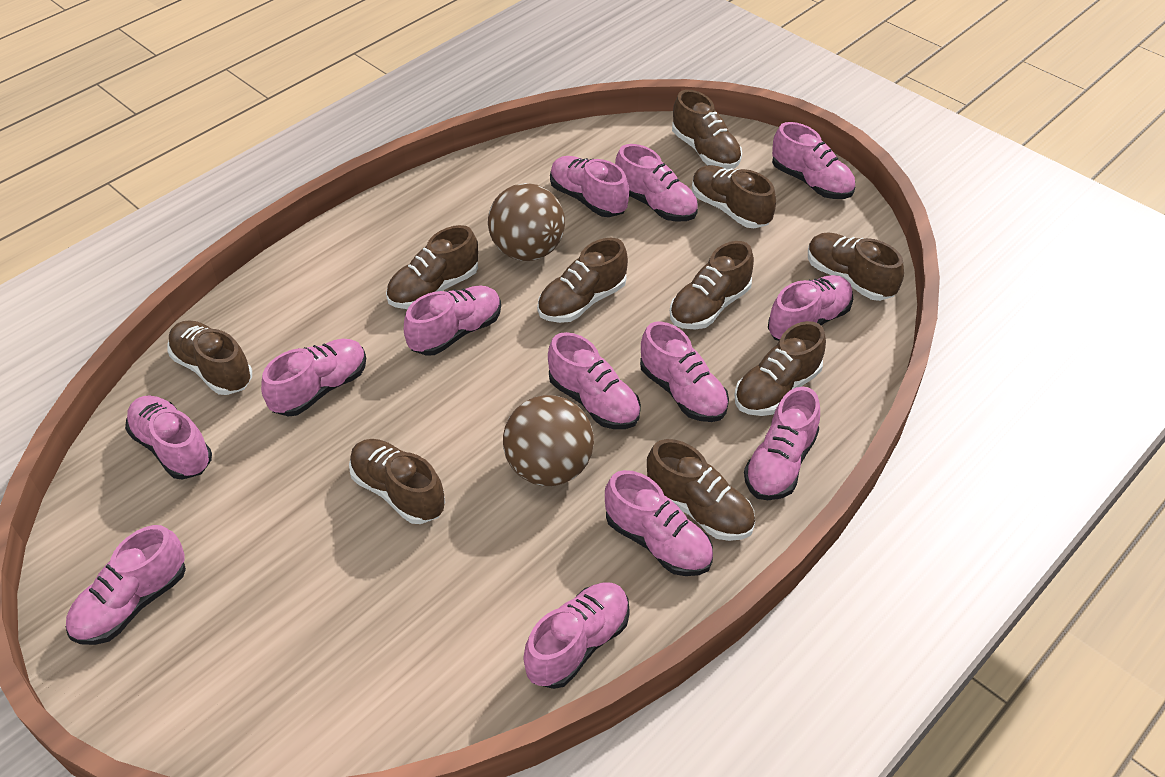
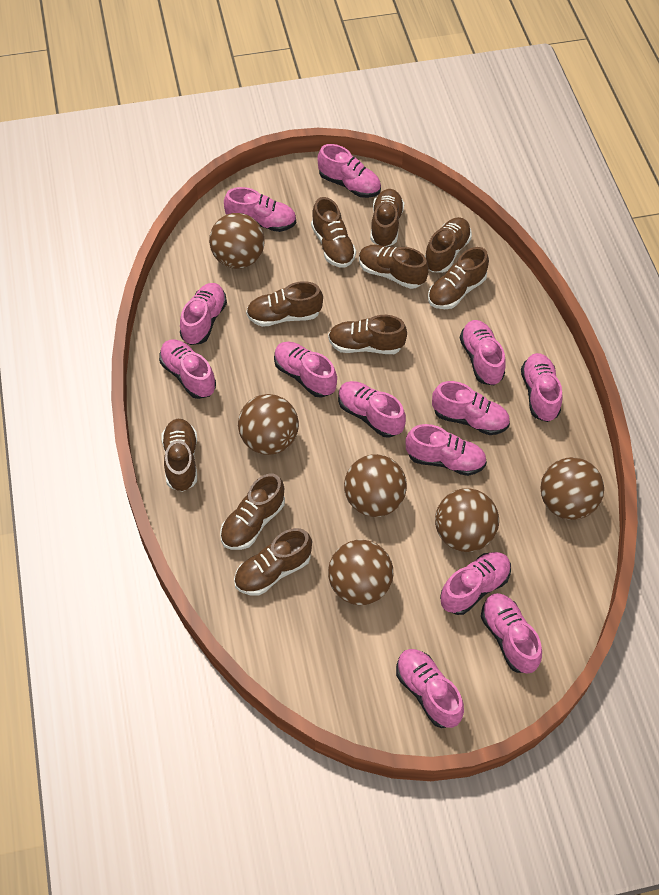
brown ball: 2 -> 6

